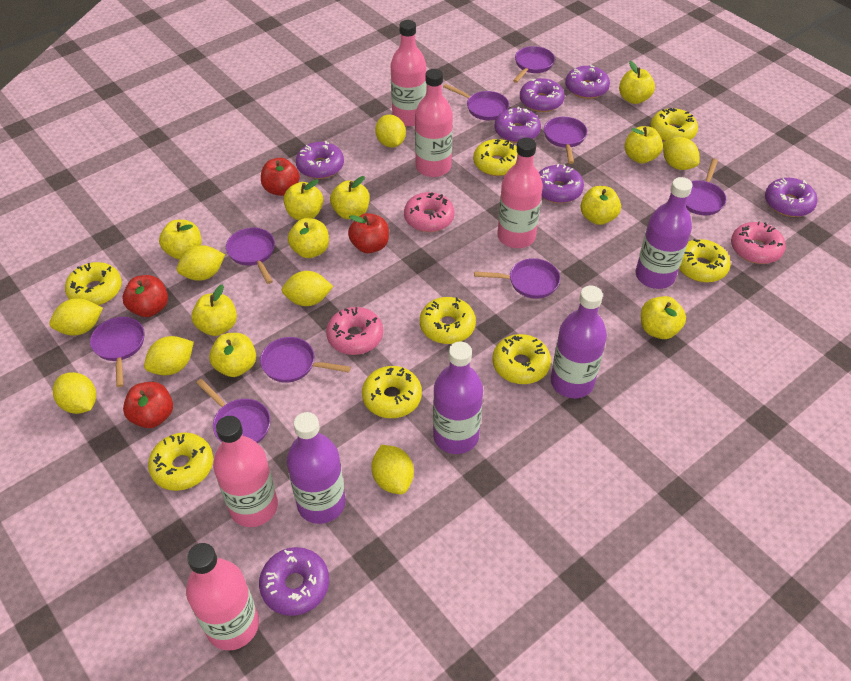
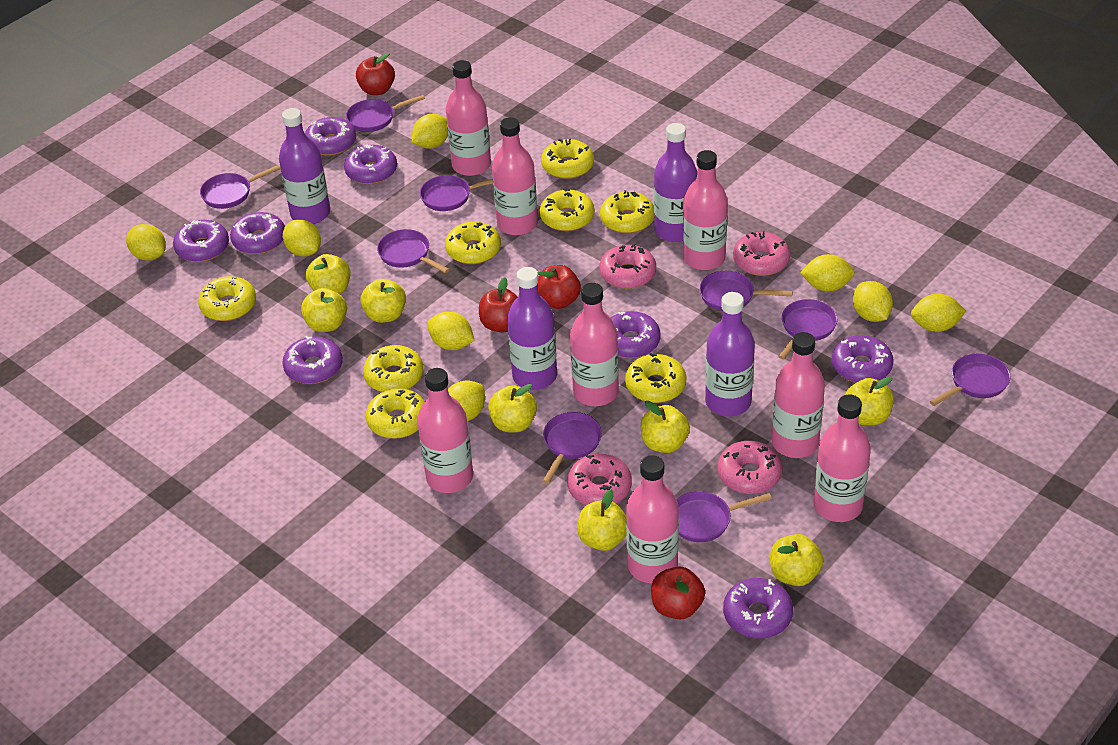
pink bottle: 5 -> 8
pink donut: 3 -> 4
purple donut: 7 -> 8
yellow apple: 10 -> 8

